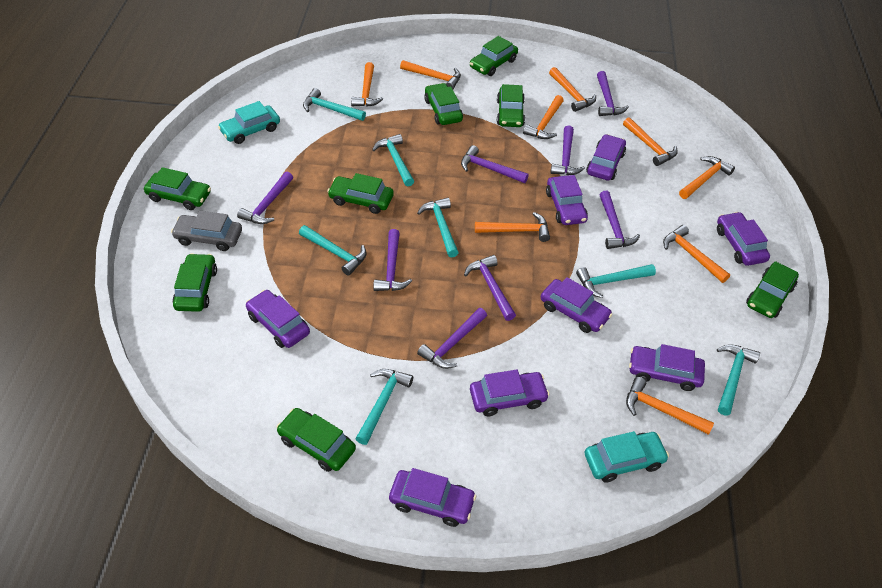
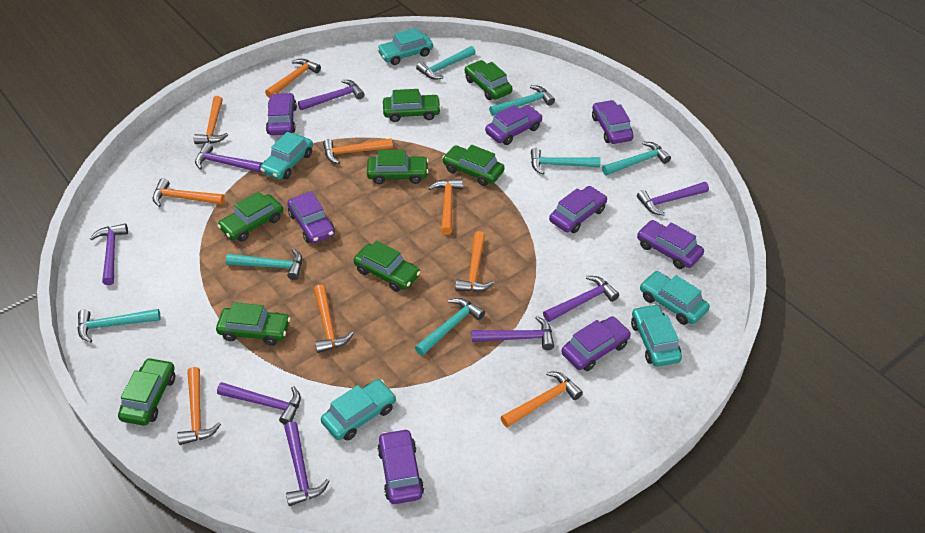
grey car: 1 -> 0
turquoise car: 2 -> 5

